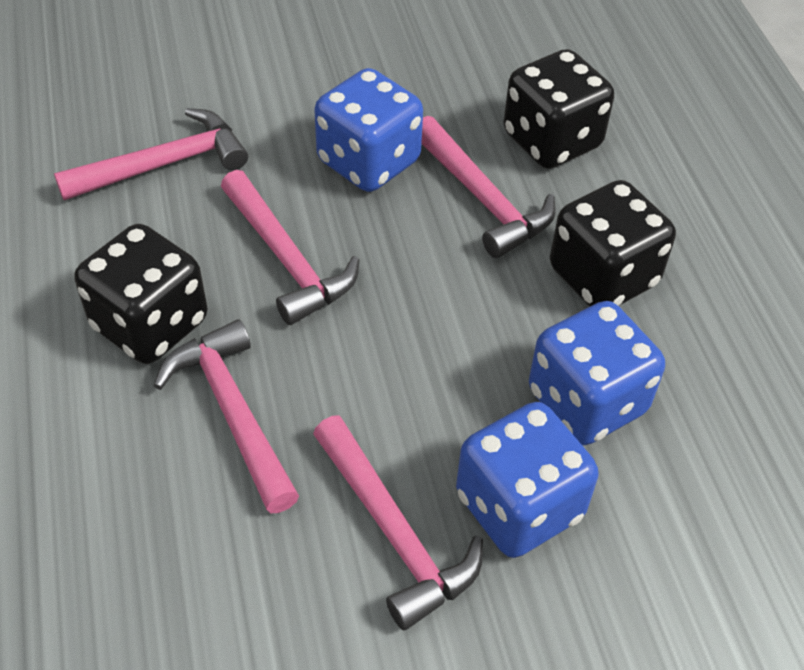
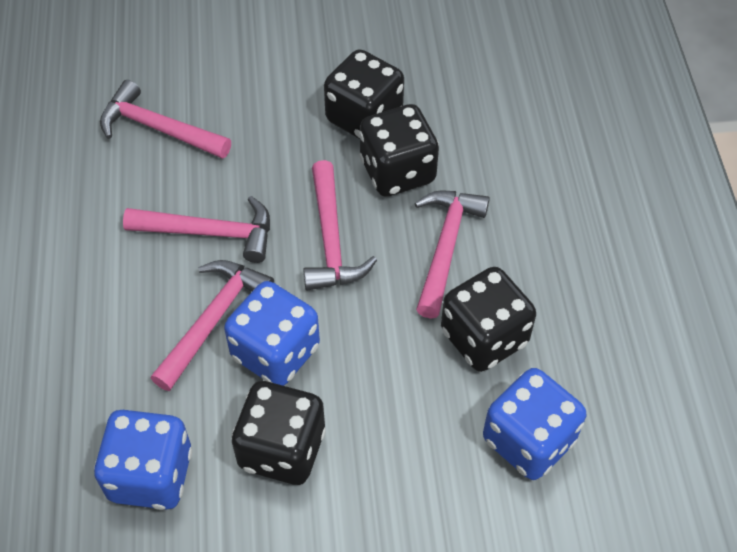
black dice: 3 -> 4

